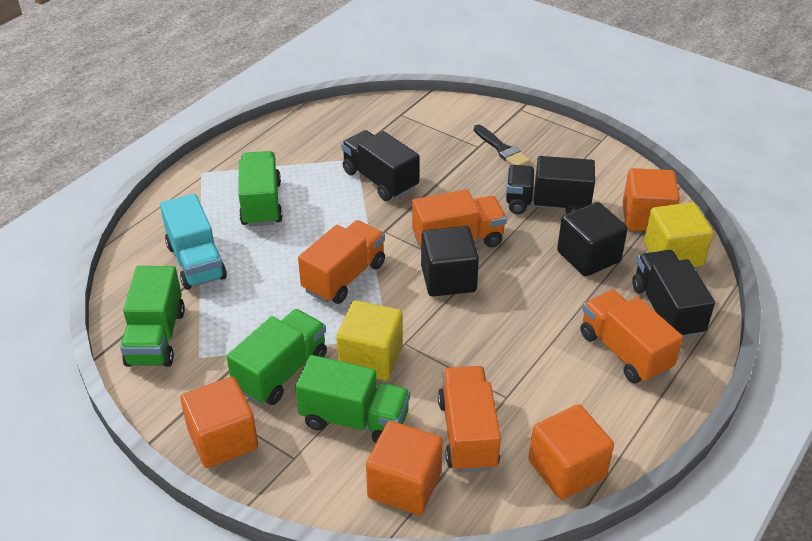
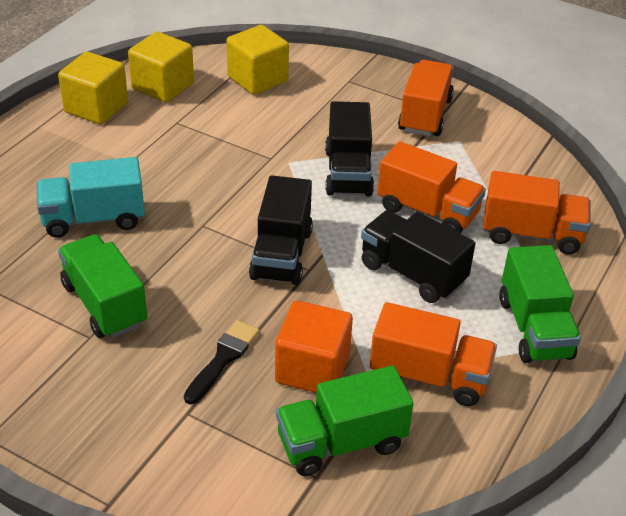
black cube: 2 -> 0
green truck: 4 -> 3
orange cube: 4 -> 1
yellow cube: 2 -> 3

